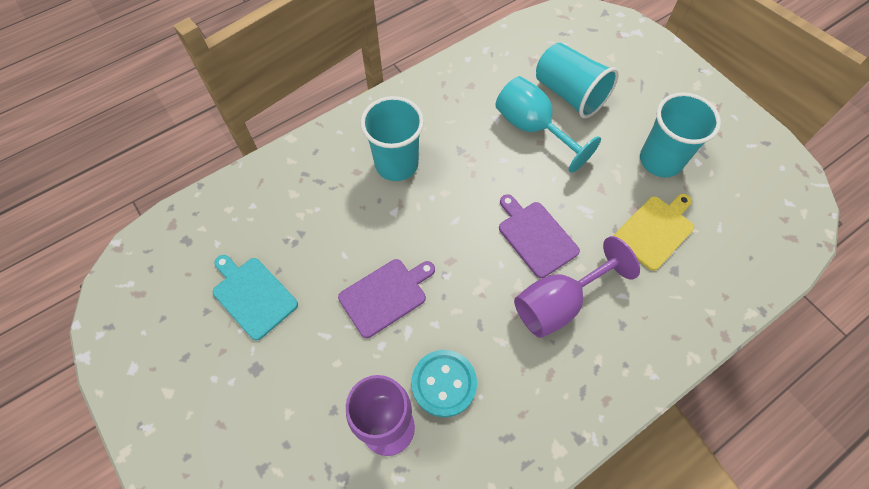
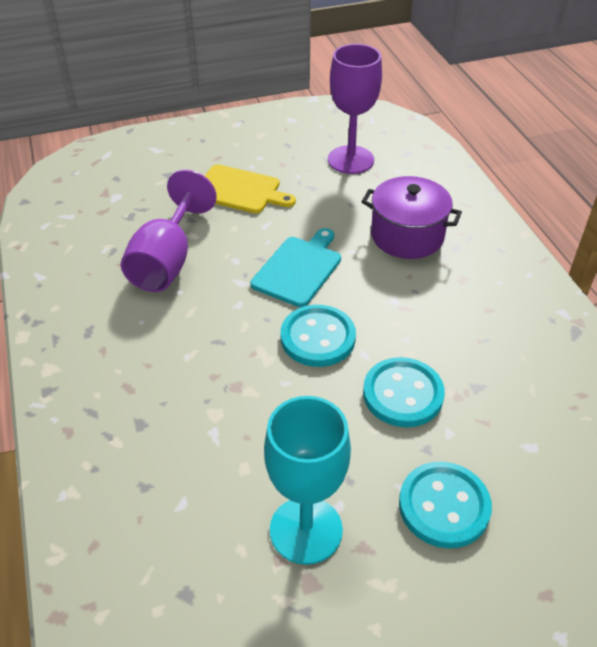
purple cutting board: 2 -> 0
purple pot: 0 -> 1
turquoise button: 1 -> 3
turquoise cup: 3 -> 0

